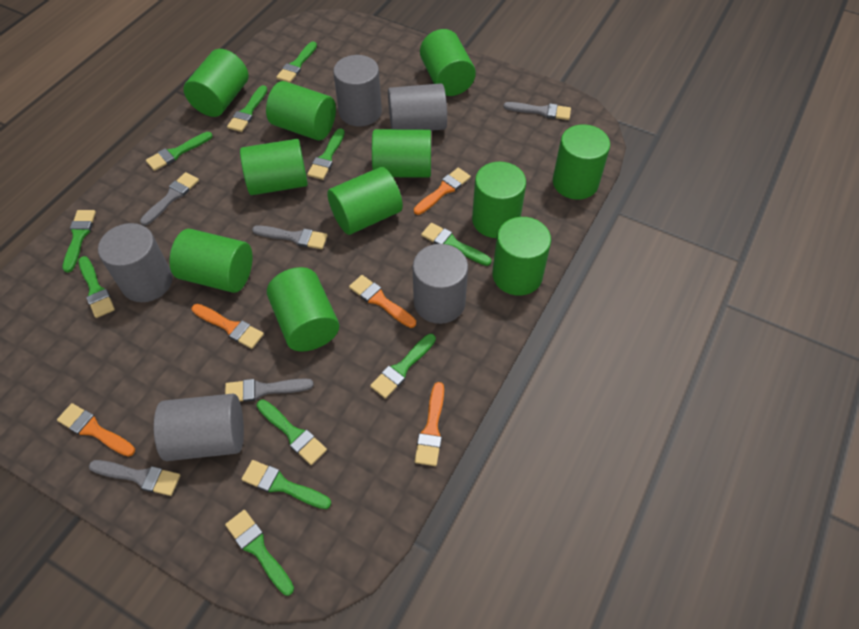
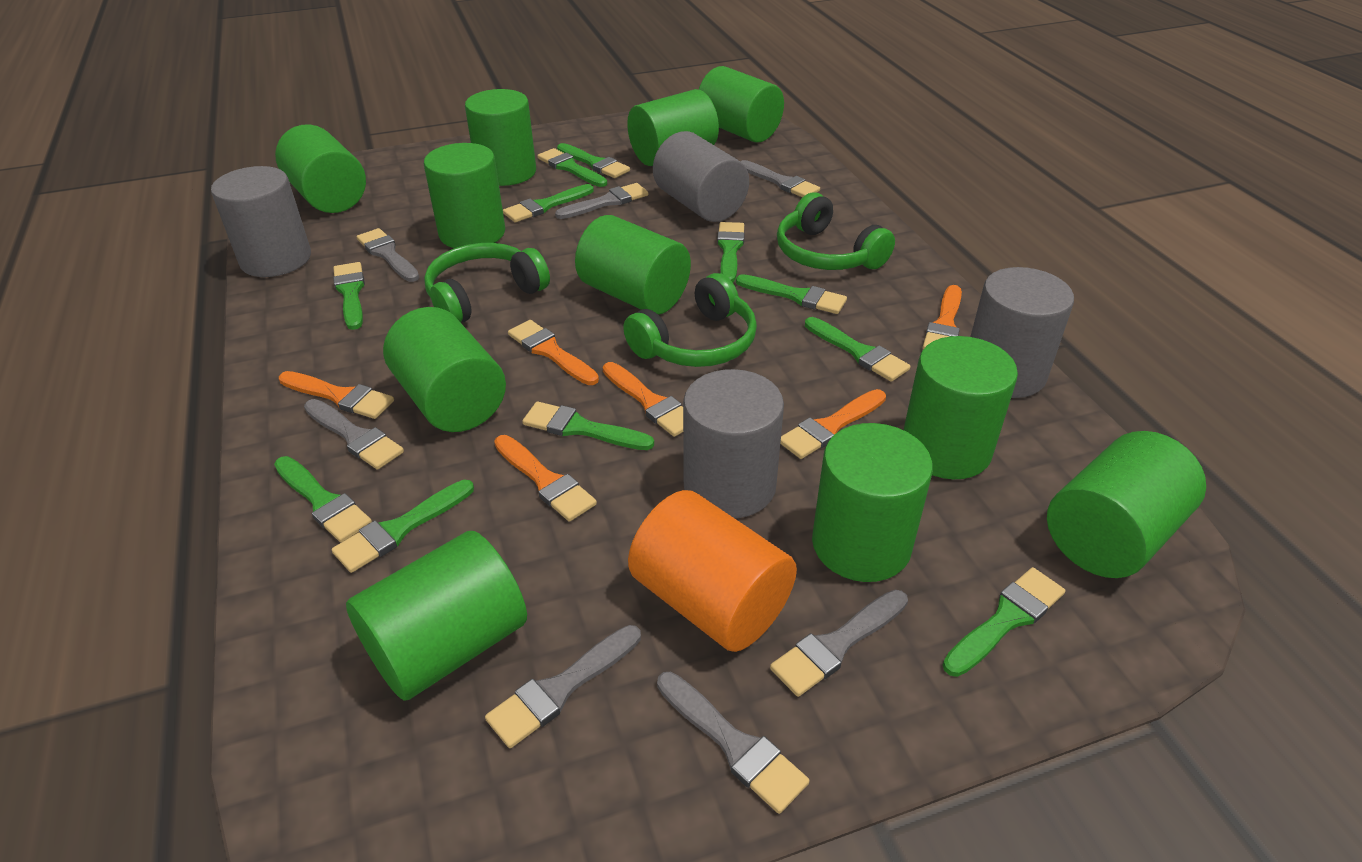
green headphones: 0 -> 3
grey brush: 5 -> 7
grey cylinder: 5 -> 4
orange brush: 5 -> 6
orange cylinder: 0 -> 1

